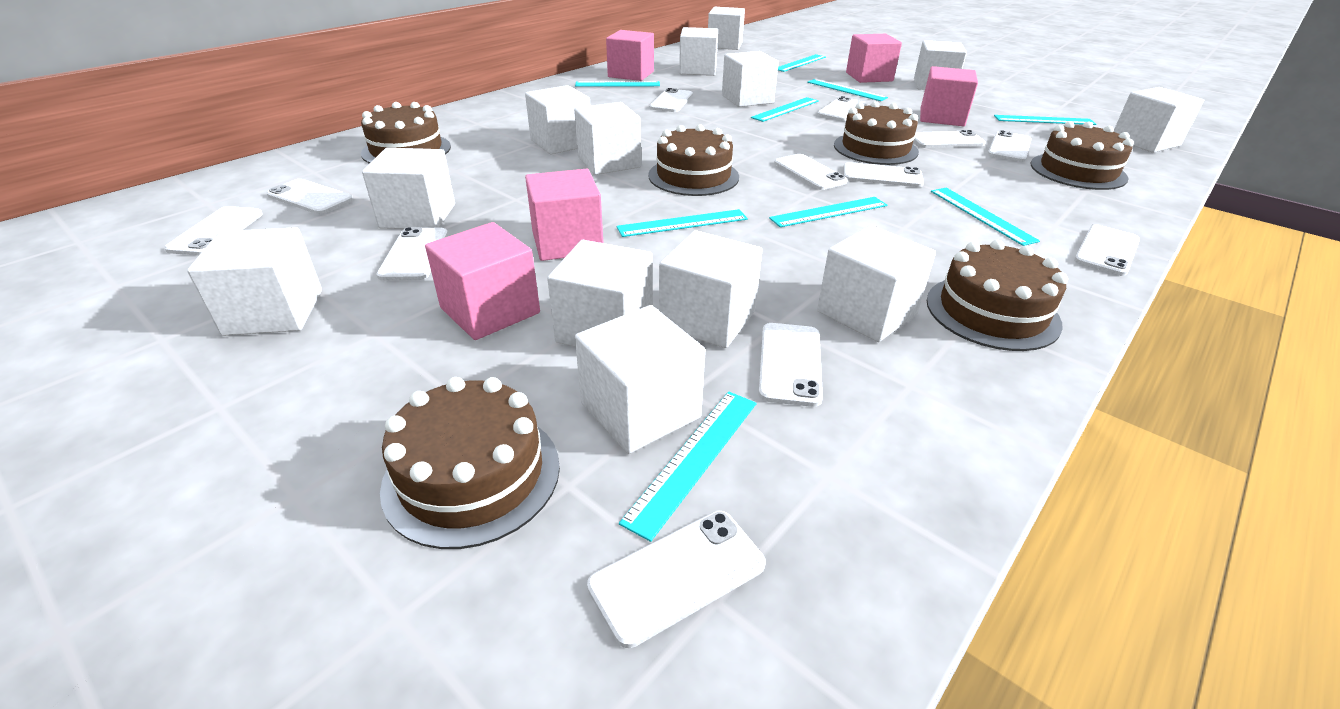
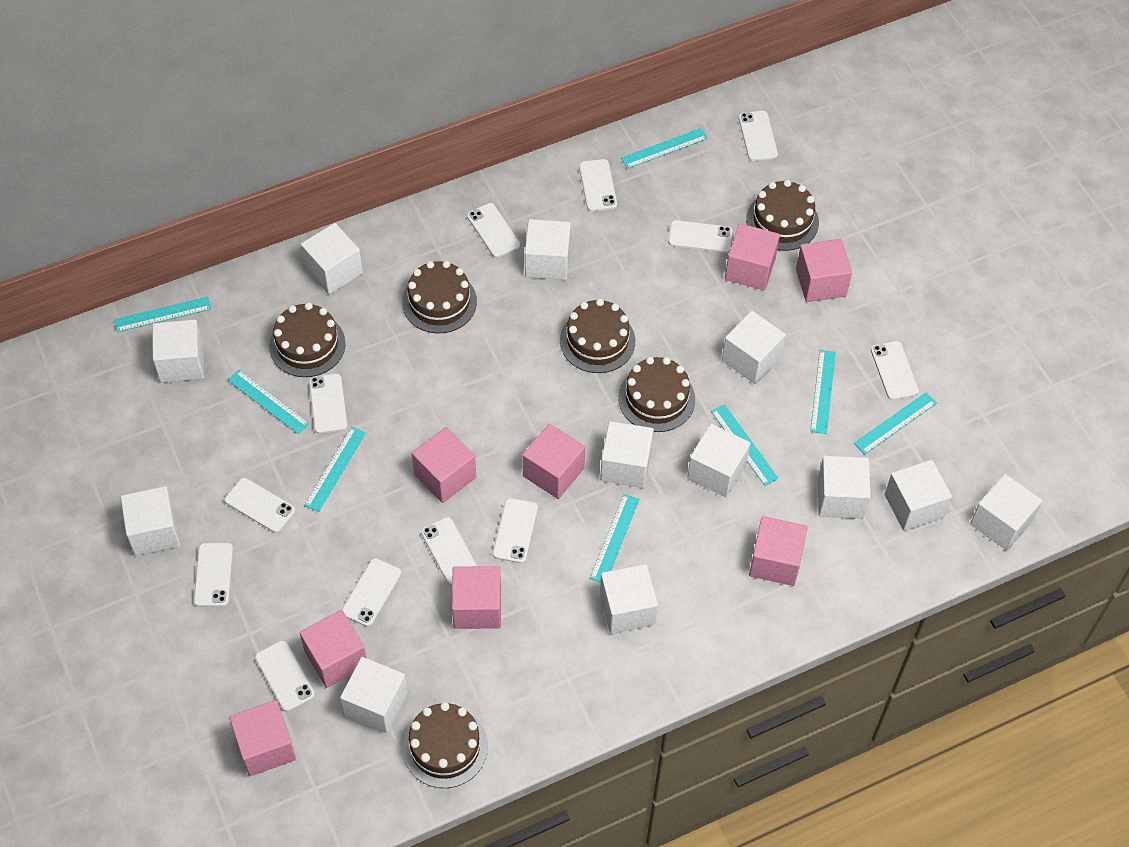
pink cube: 5 -> 8
turquoise ruler: 9 -> 8
white cube: 13 -> 12

